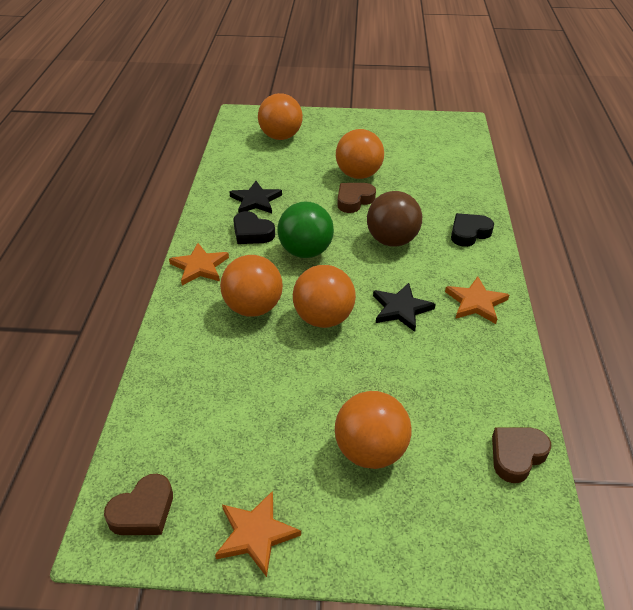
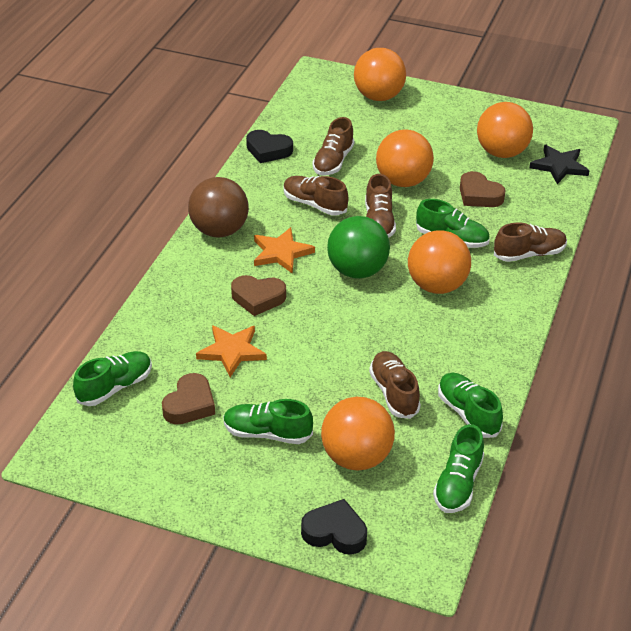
black star: 2 -> 1
brown shoe: 0 -> 5
green shoe: 0 -> 5
orange star: 3 -> 2

